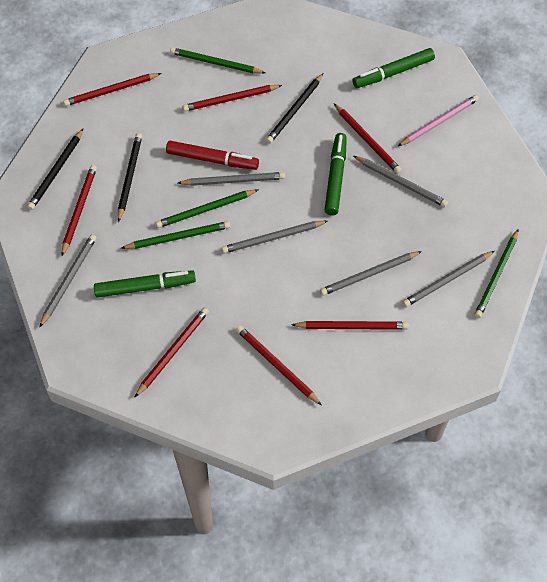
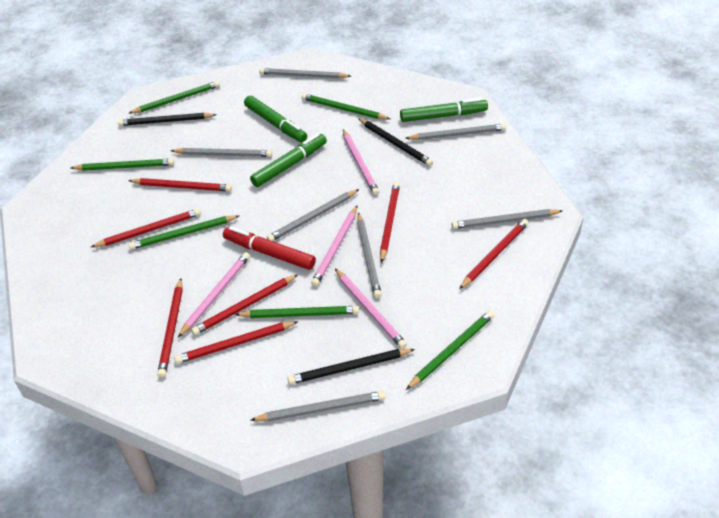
green pencil: 4 -> 6
grey pencil: 6 -> 7
pink pencil: 1 -> 4

